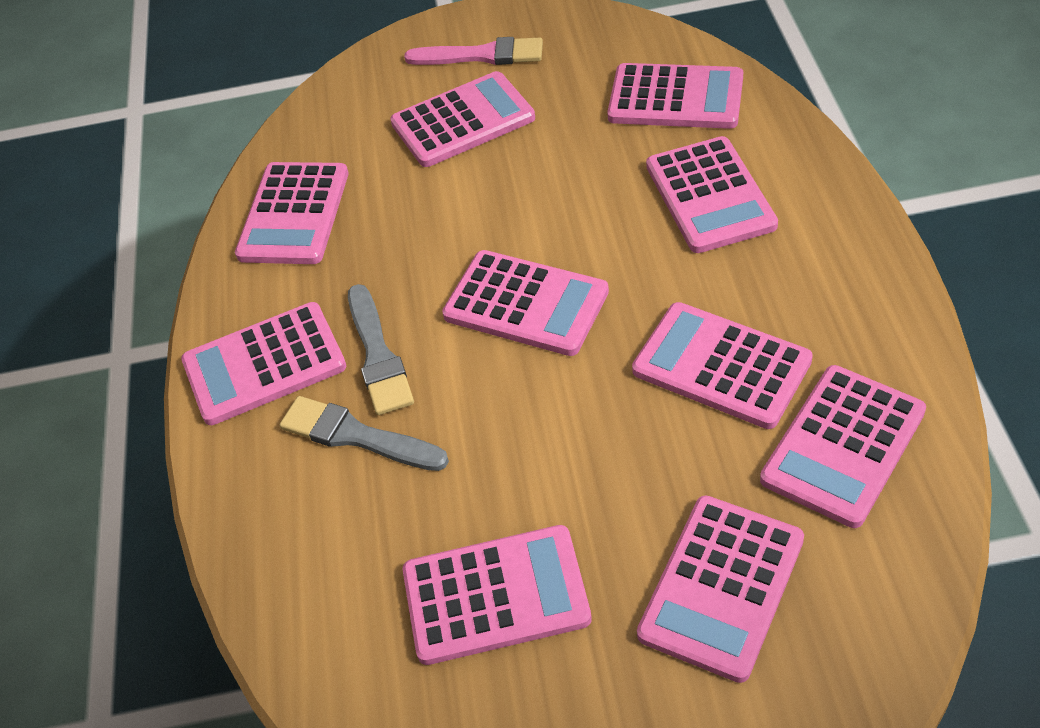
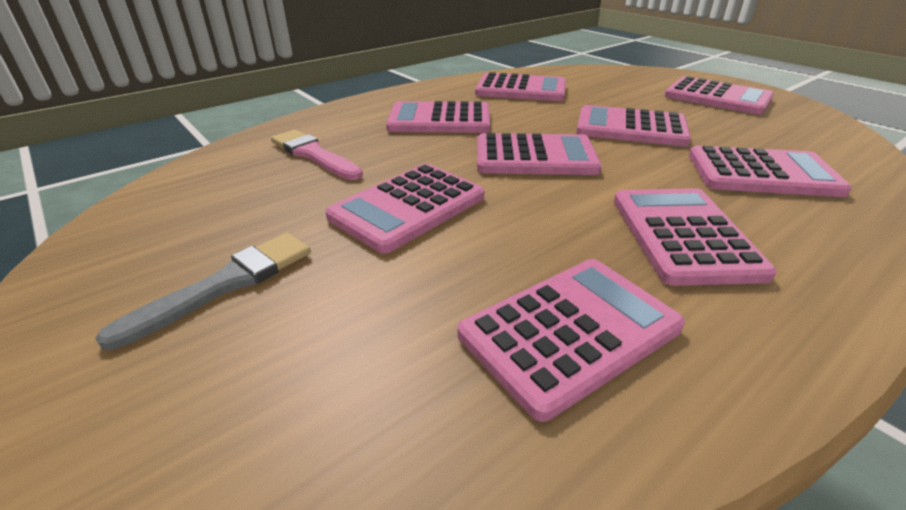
grey brush: 2 -> 1
pink calculator: 10 -> 9

